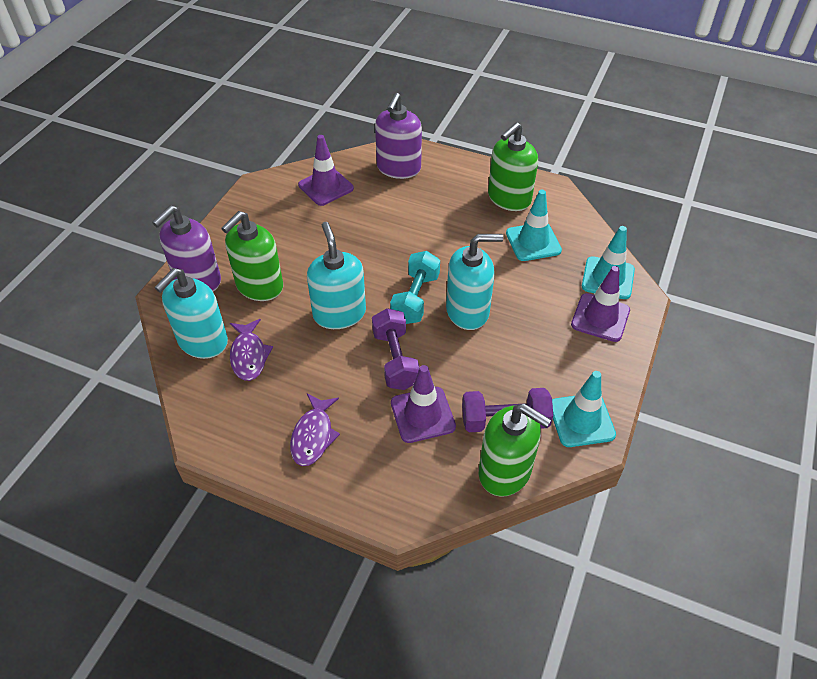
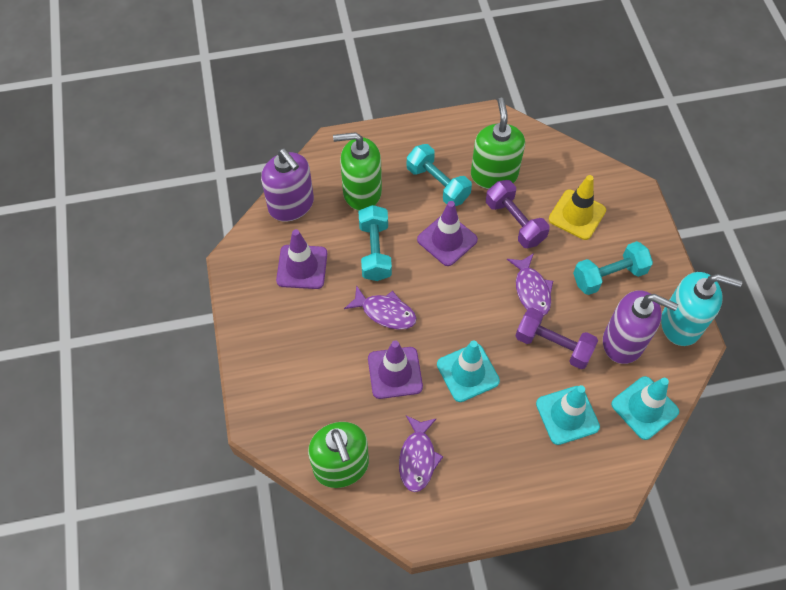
purple fish: 2 -> 3
turquoise dumbbell: 1 -> 3
turquoise soap dispenser: 3 -> 1
yellow traffic cone: 0 -> 1

